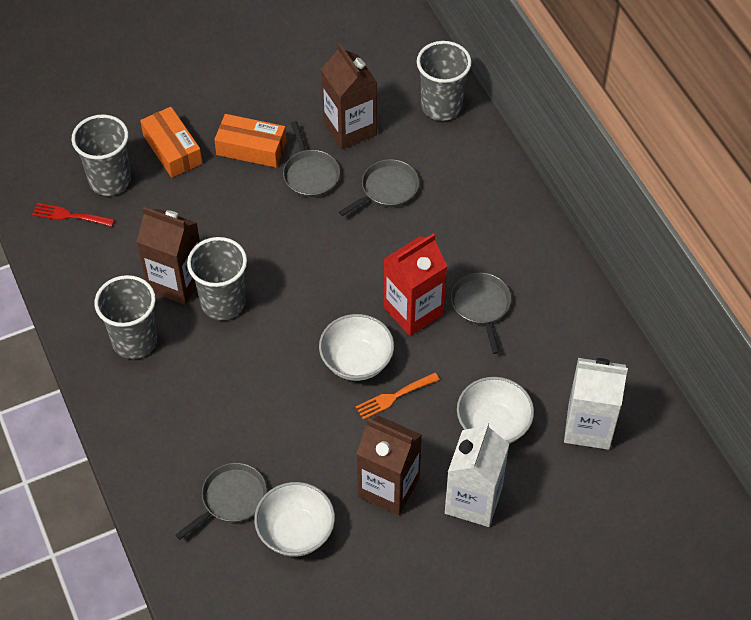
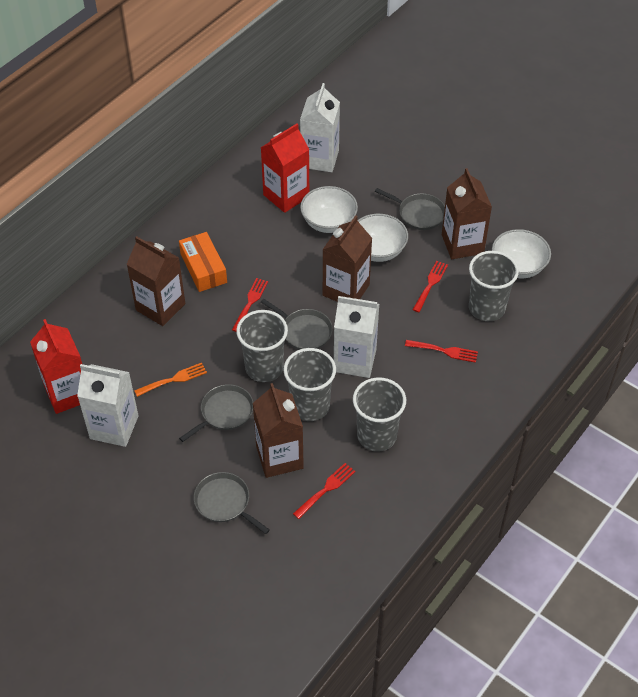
brown carton: 3 -> 4
orange box: 2 -> 1
red carton: 1 -> 2
red fork: 1 -> 4
white carton: 2 -> 3

